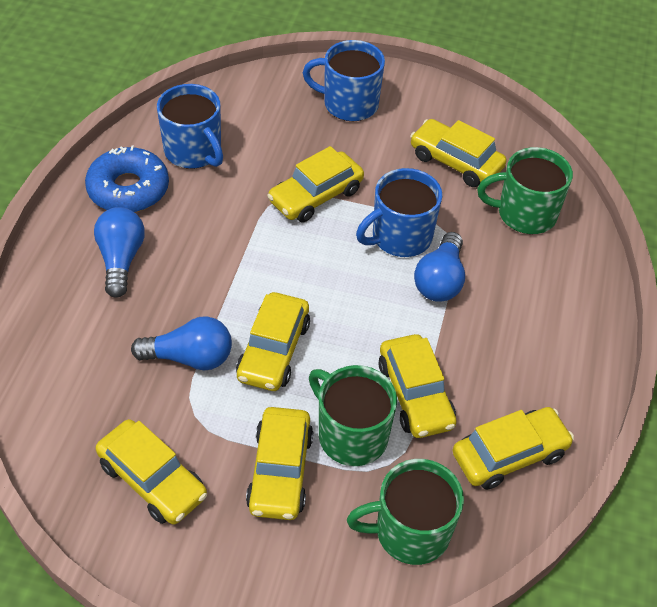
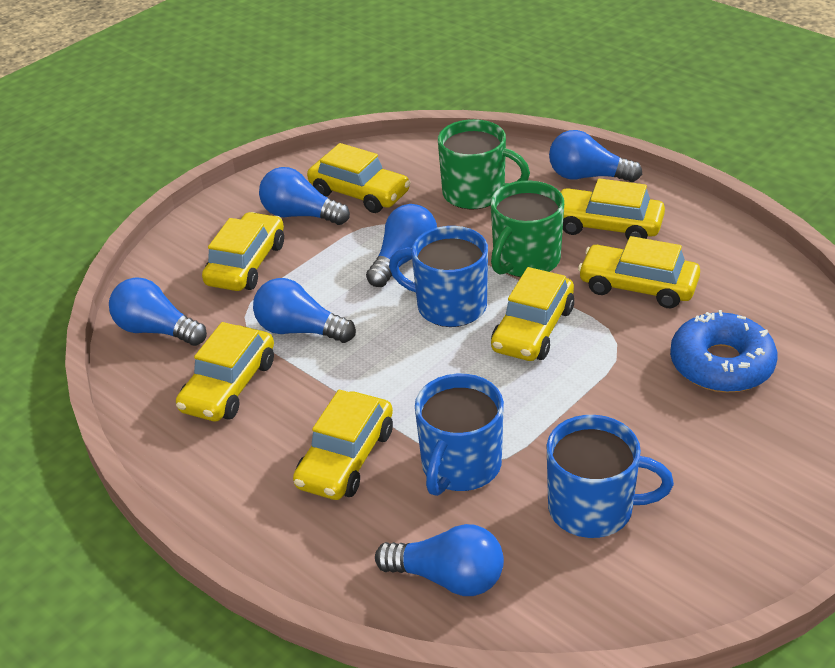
blue light bulb: 3 -> 6
green mug: 3 -> 2

